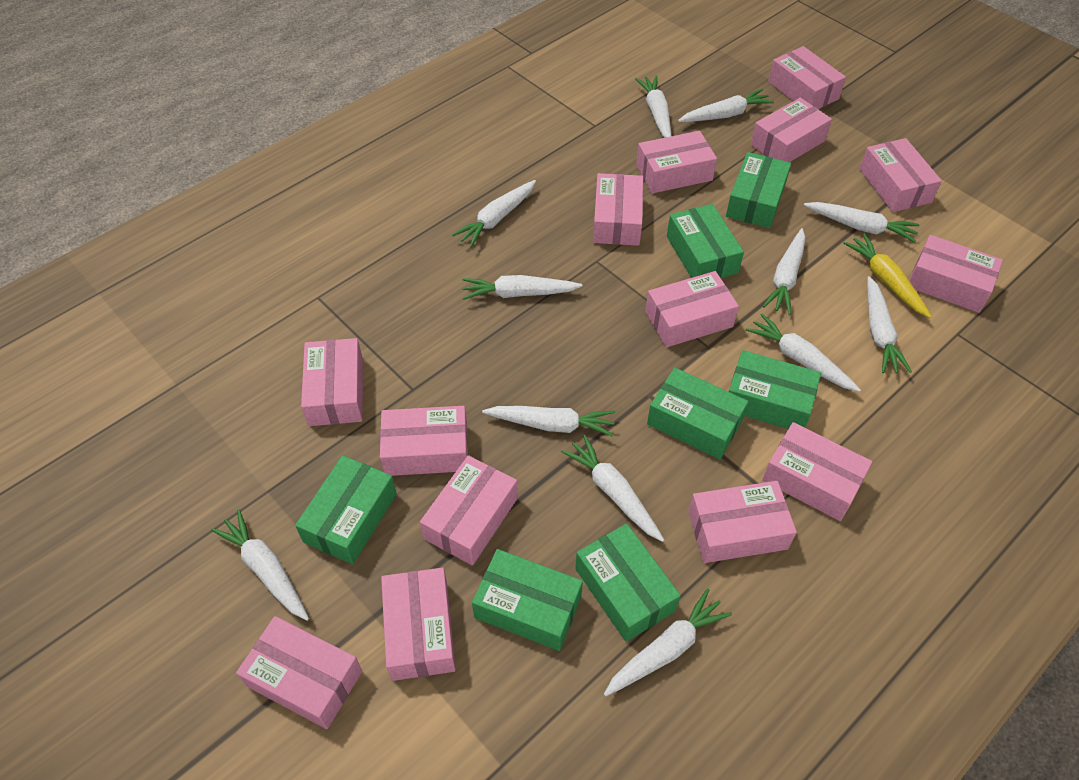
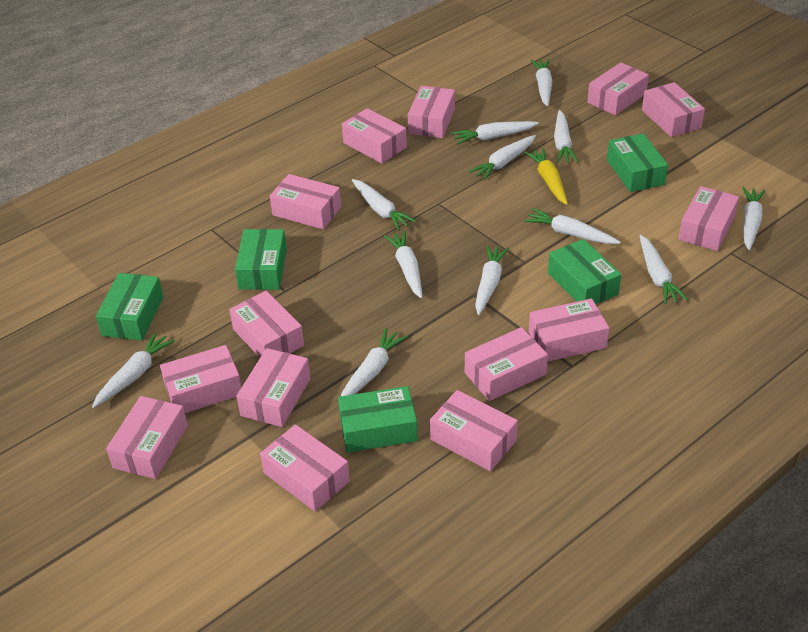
green box: 7 -> 5

